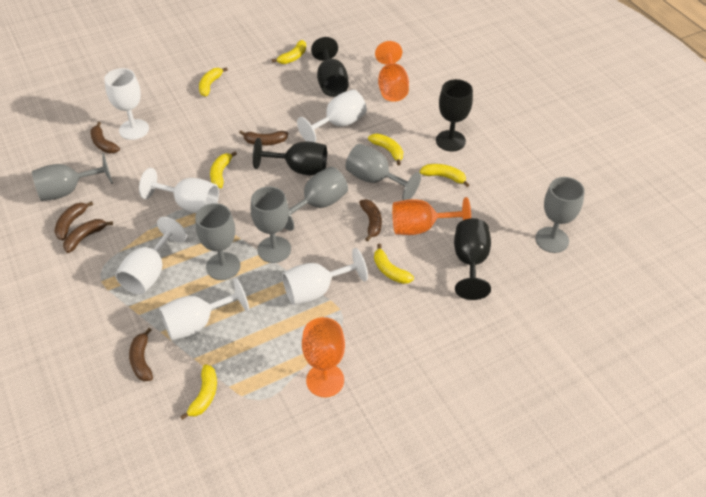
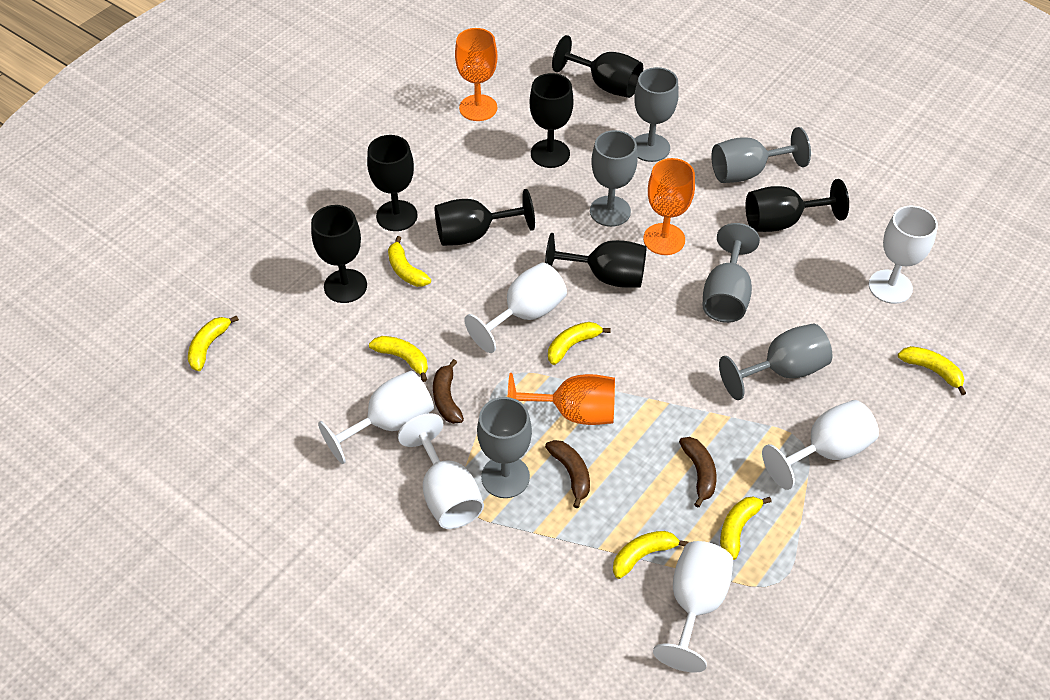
black goblet: 4 -> 7
brown banana: 6 -> 3

